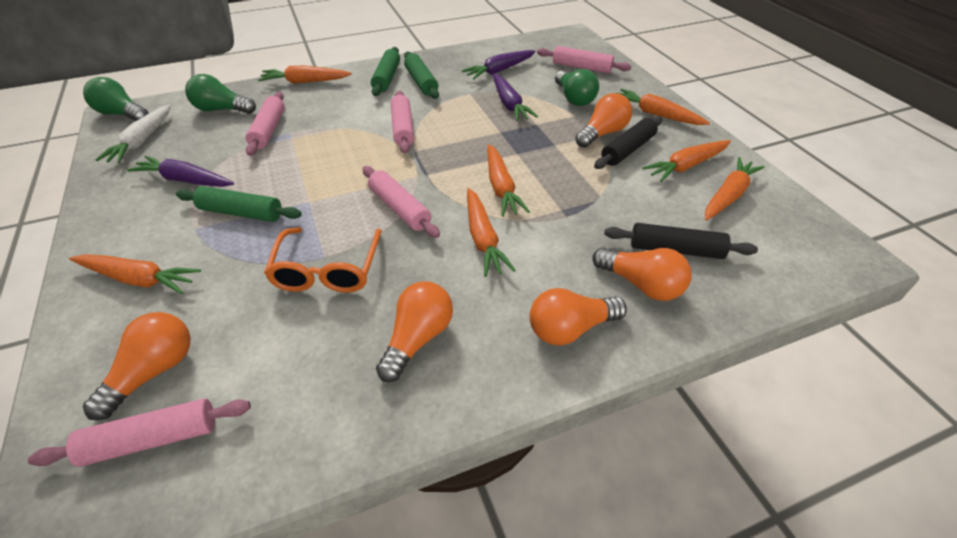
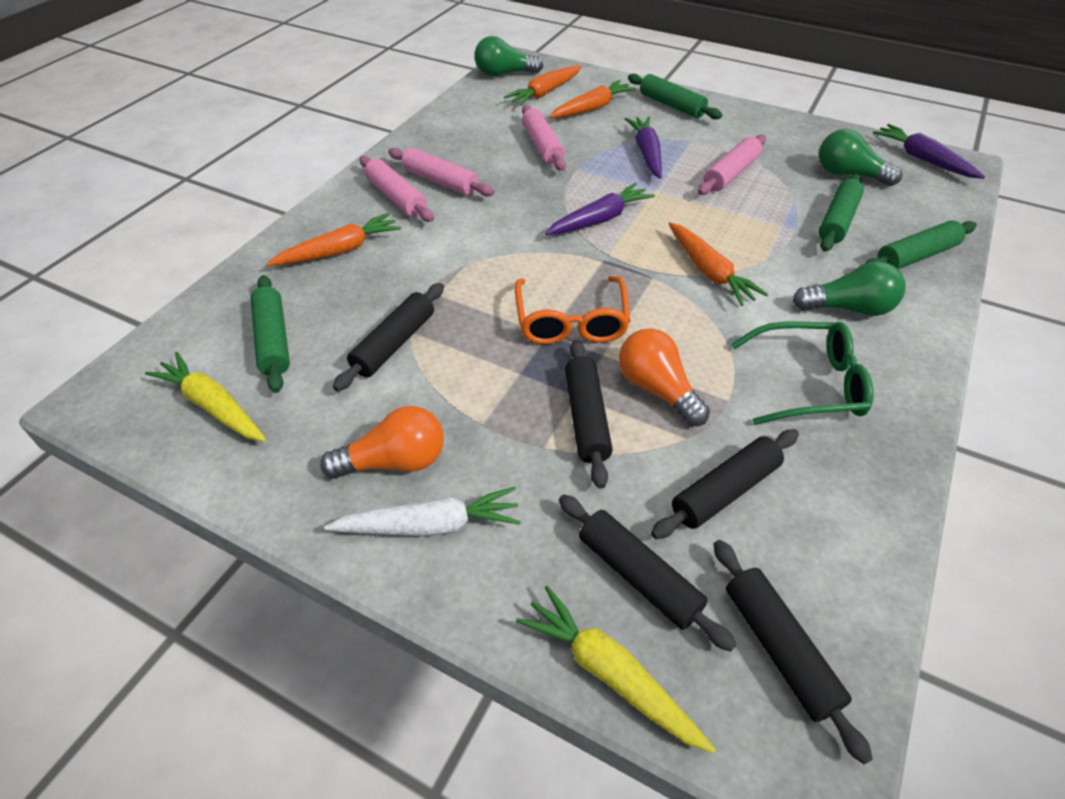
black rolling pin: 2 -> 5
green glasses: 0 -> 1
green rolling pin: 3 -> 4
orange carrot: 7 -> 4
orange light bulb: 5 -> 2
pink rolling pin: 5 -> 4
yellow carrot: 0 -> 2

